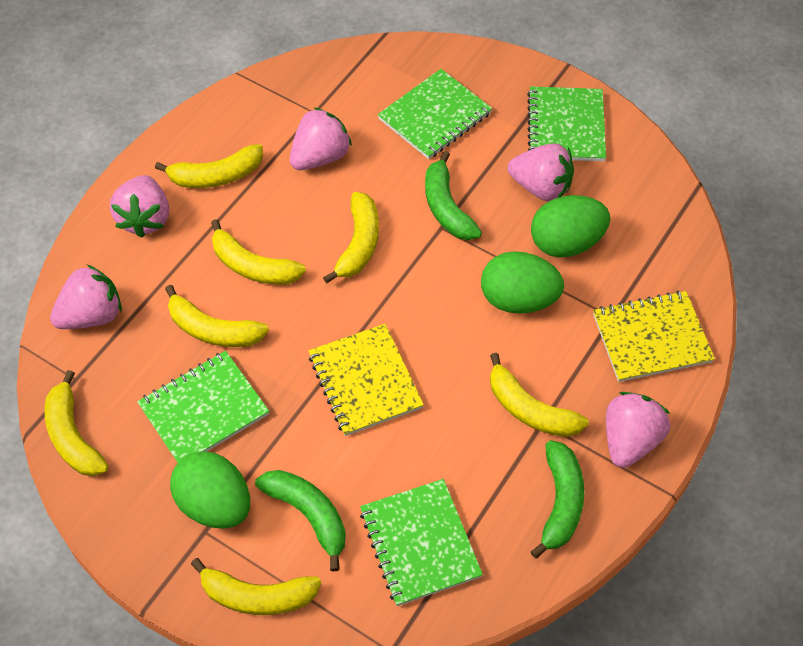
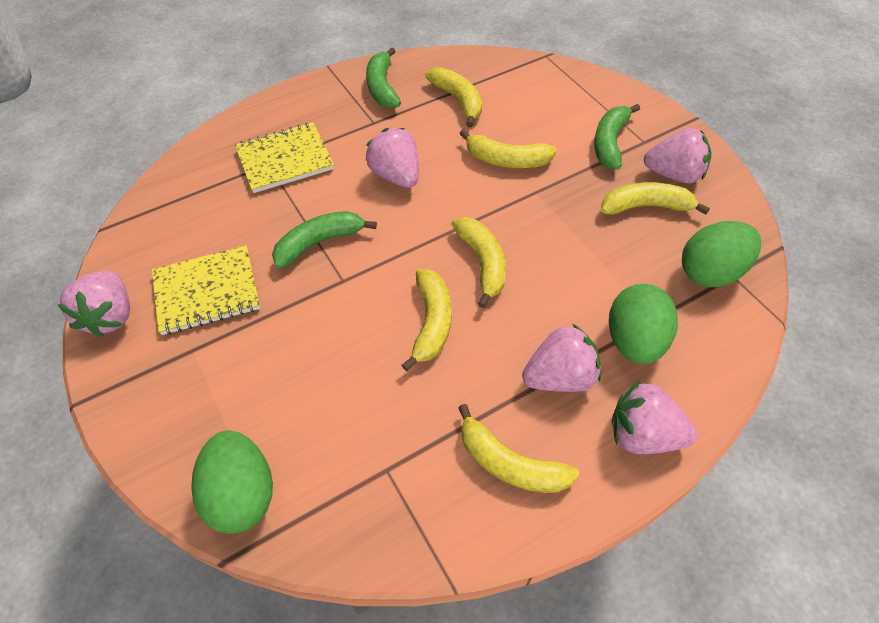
green notebook: 4 -> 0
yellow banana: 7 -> 6

